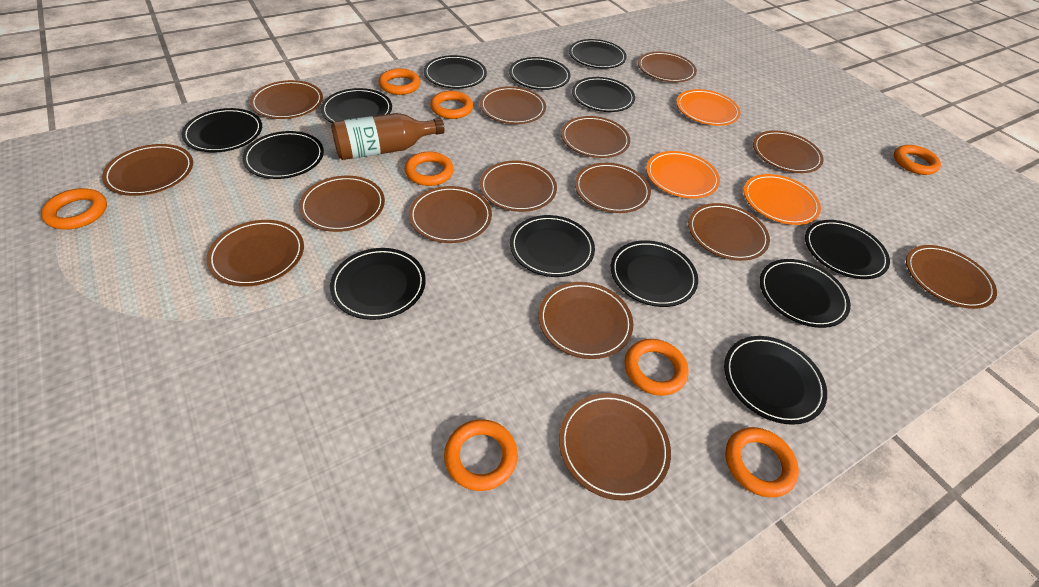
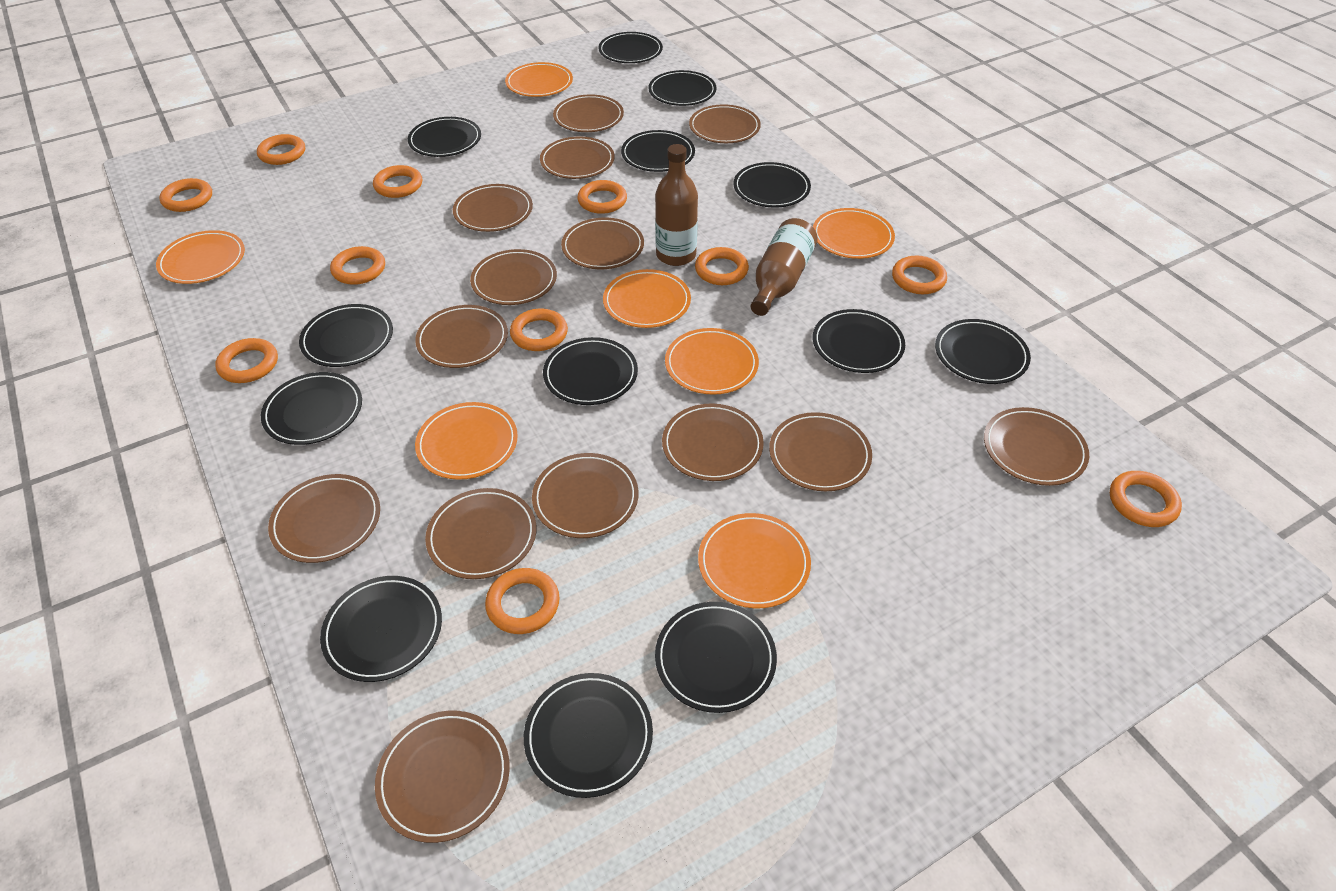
brown bottle: 1 -> 2
brown plate: 15 -> 14
orange plate: 3 -> 7
orange ring: 8 -> 11

